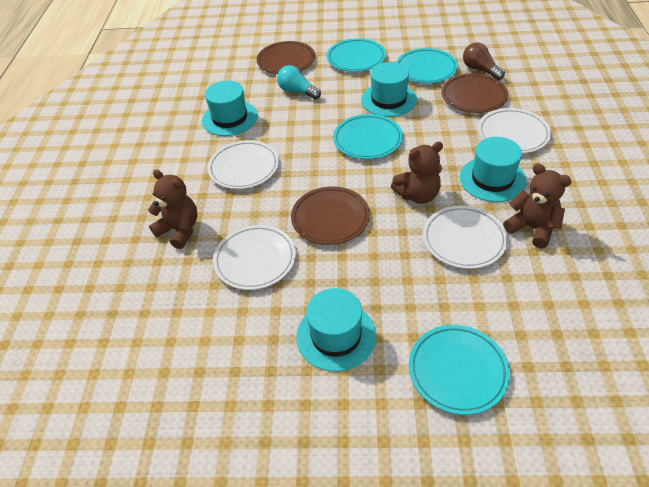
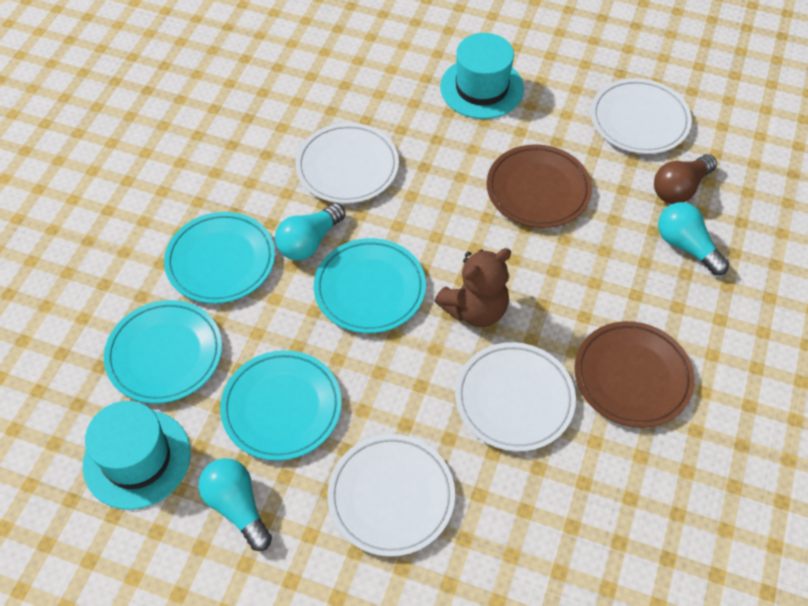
brown plate: 3 -> 2
brown teddy bear: 3 -> 1
turquoise hat: 4 -> 2
turquoise light bulb: 1 -> 3

